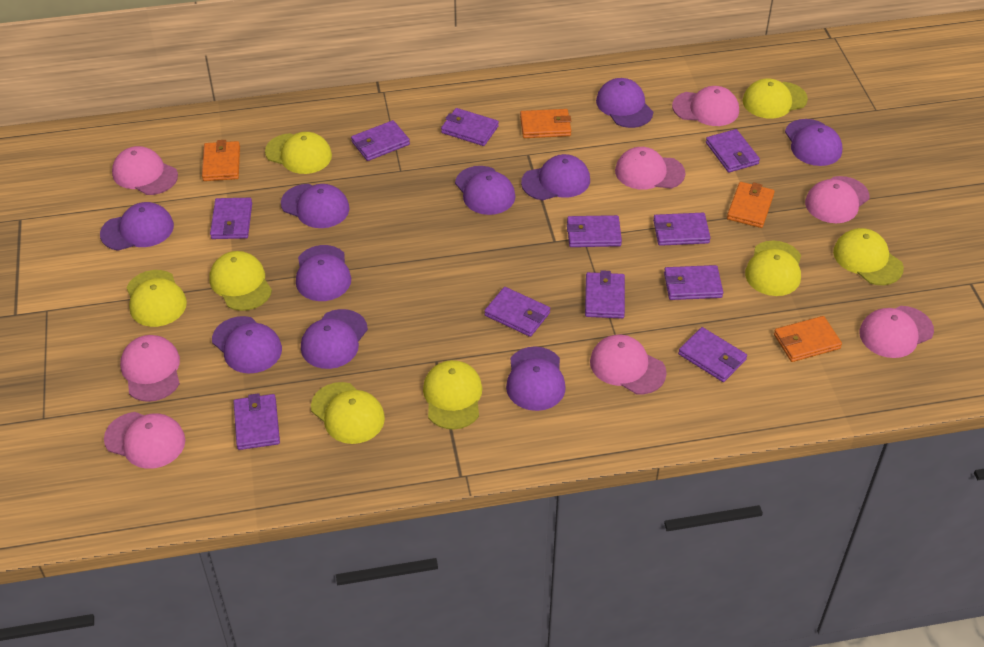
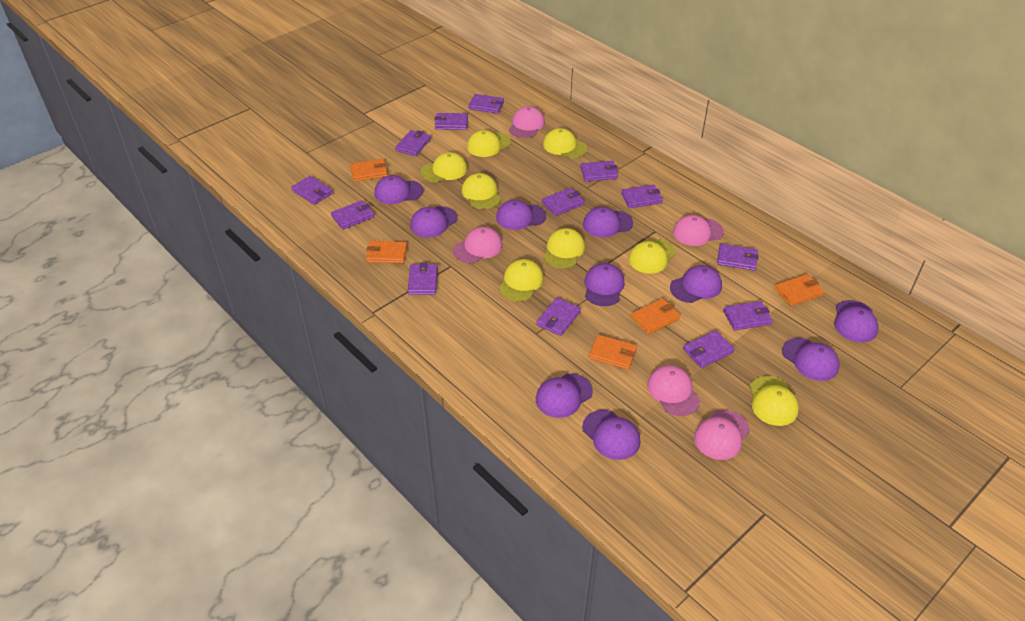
orange wallet: 4 -> 5
pink cap: 8 -> 5
purple wallet: 11 -> 13

